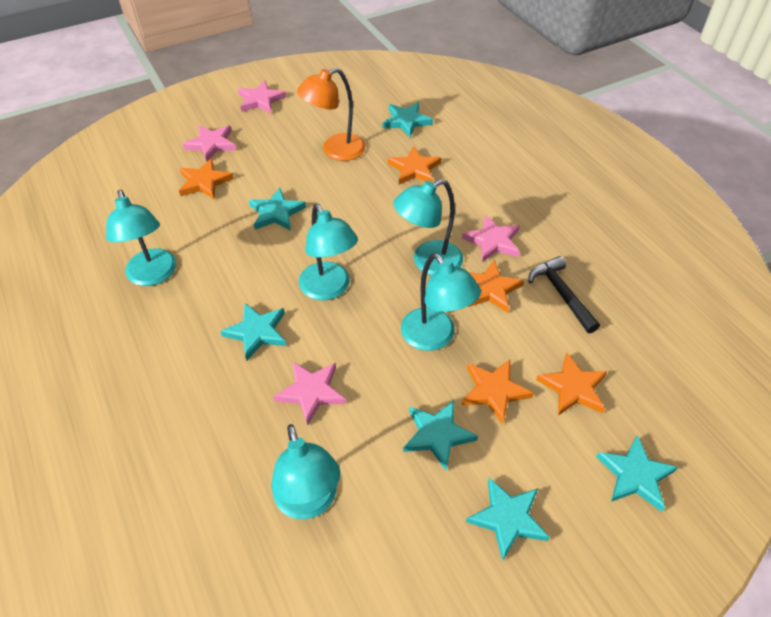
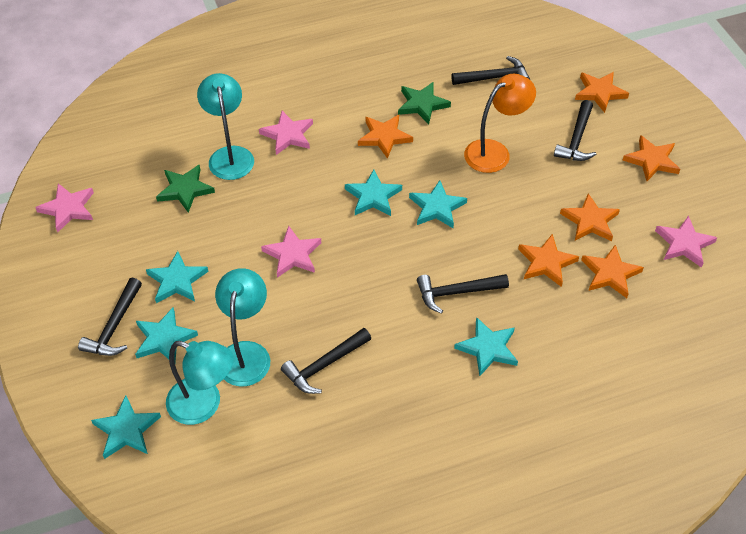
black hammer: 1 -> 5
green star: 0 -> 2
orange star: 5 -> 6
turquoise lamp: 5 -> 3

